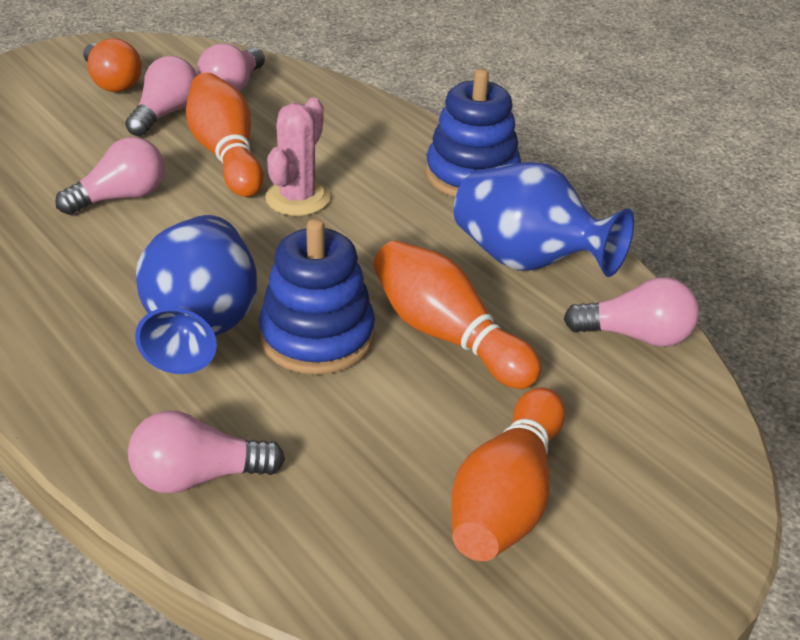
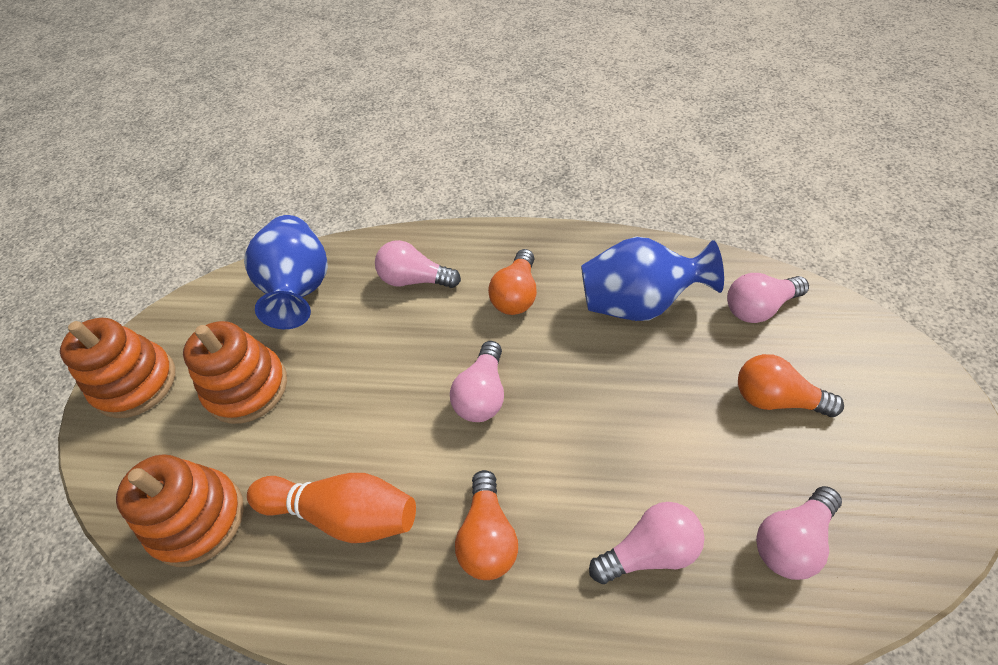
blue stacking toy: 2 -> 0
orange bowling pin: 3 -> 1
orange light bulb: 1 -> 3
orange stacking toy: 0 -> 3
pink cactus: 1 -> 0

